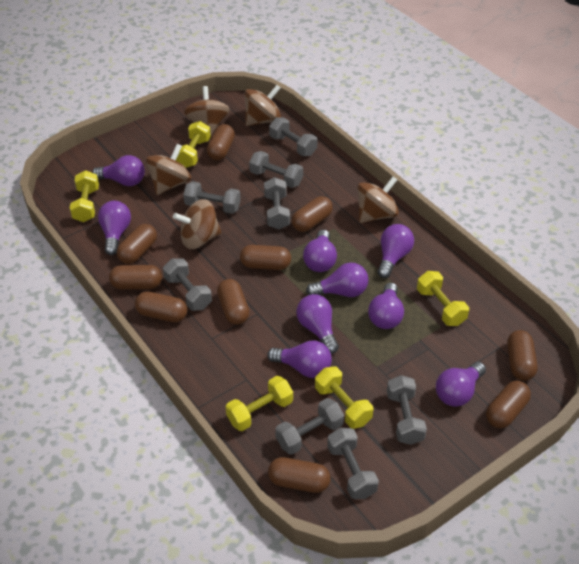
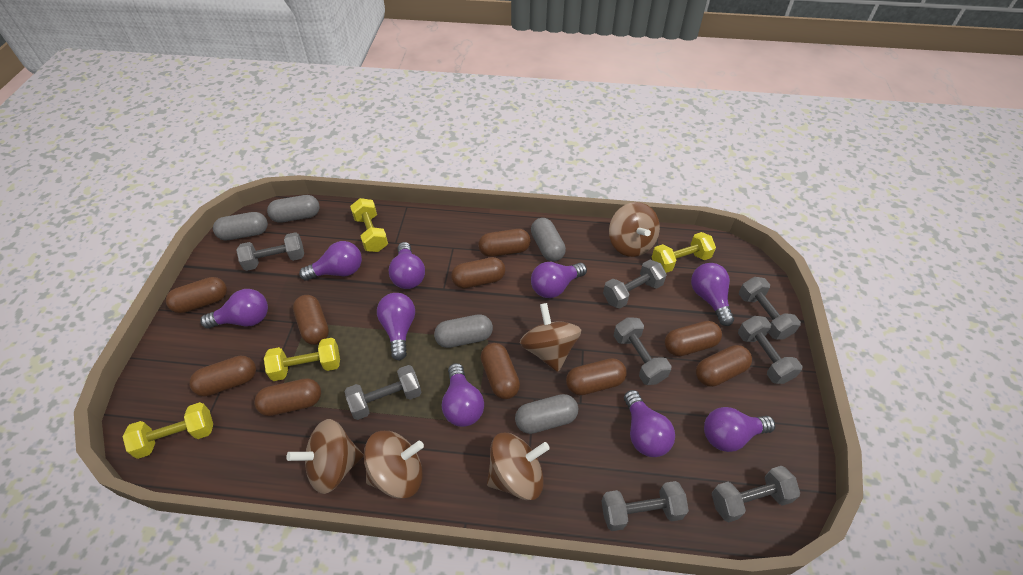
grey capsule: 0 -> 5
yellow dumbbell: 5 -> 4

